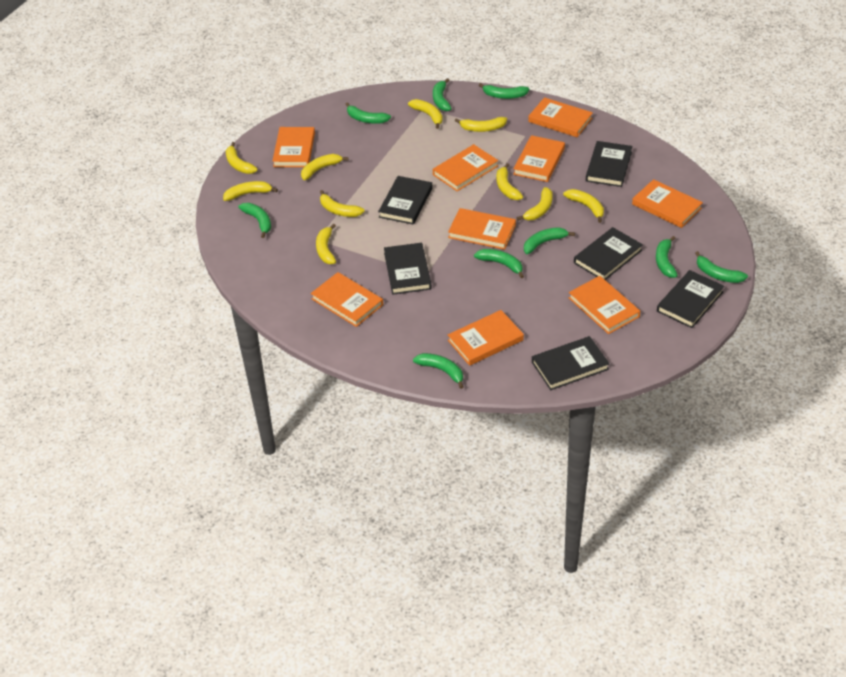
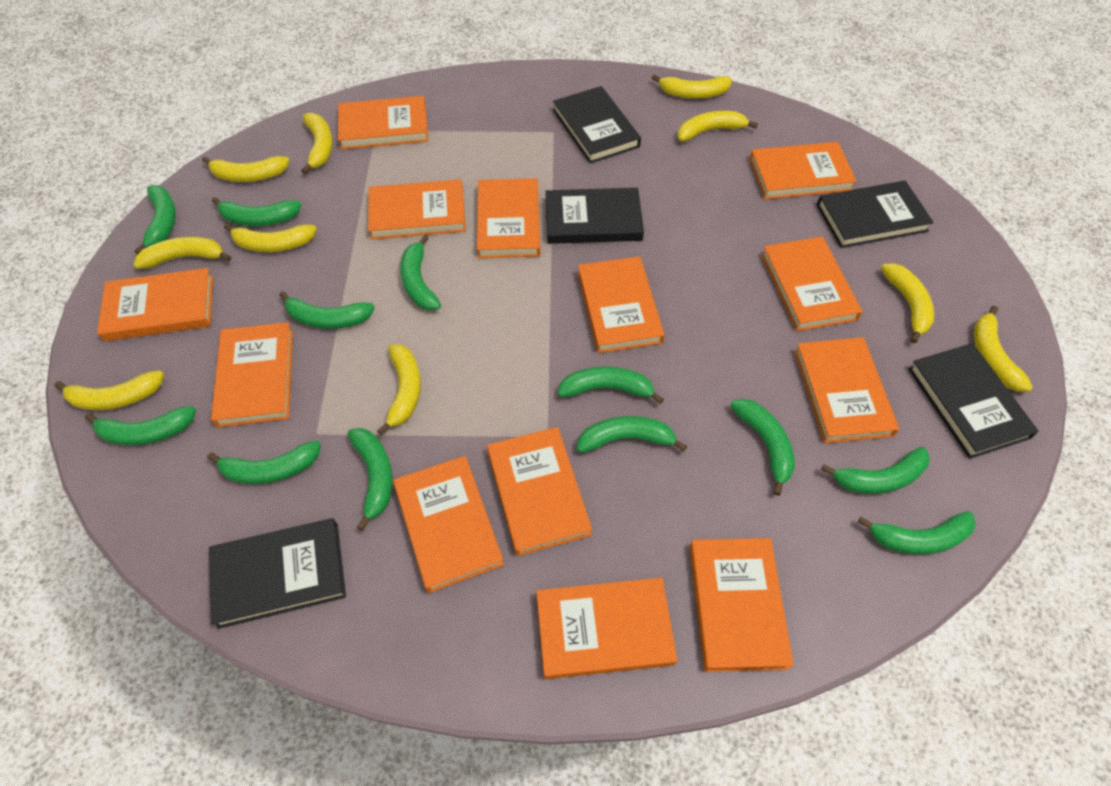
black book: 6 -> 5
green banana: 9 -> 12
orange book: 9 -> 13

